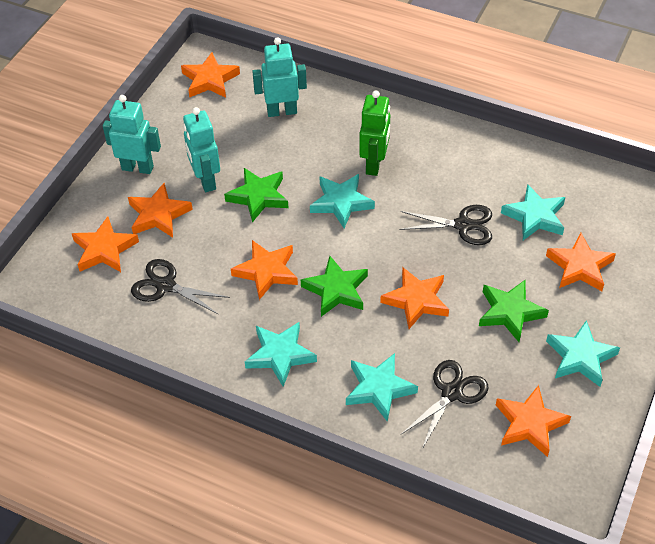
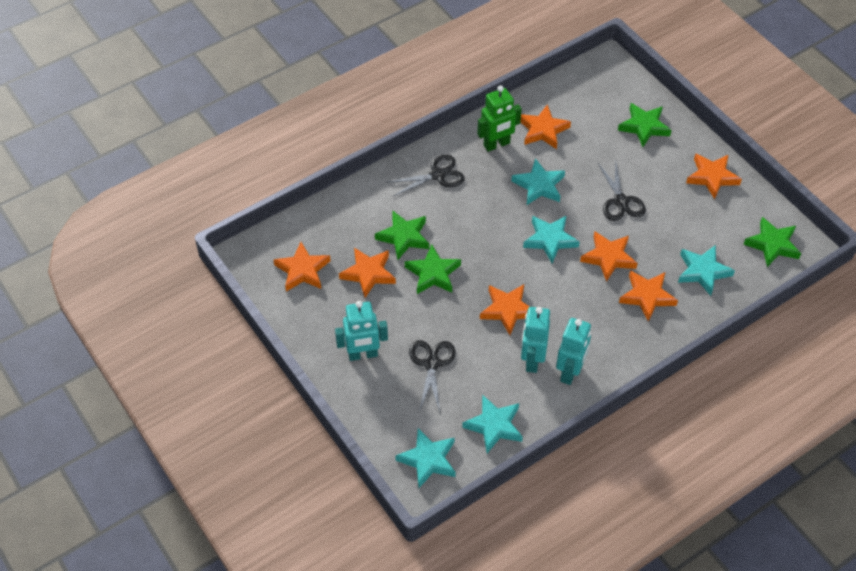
green star: 3 -> 4

